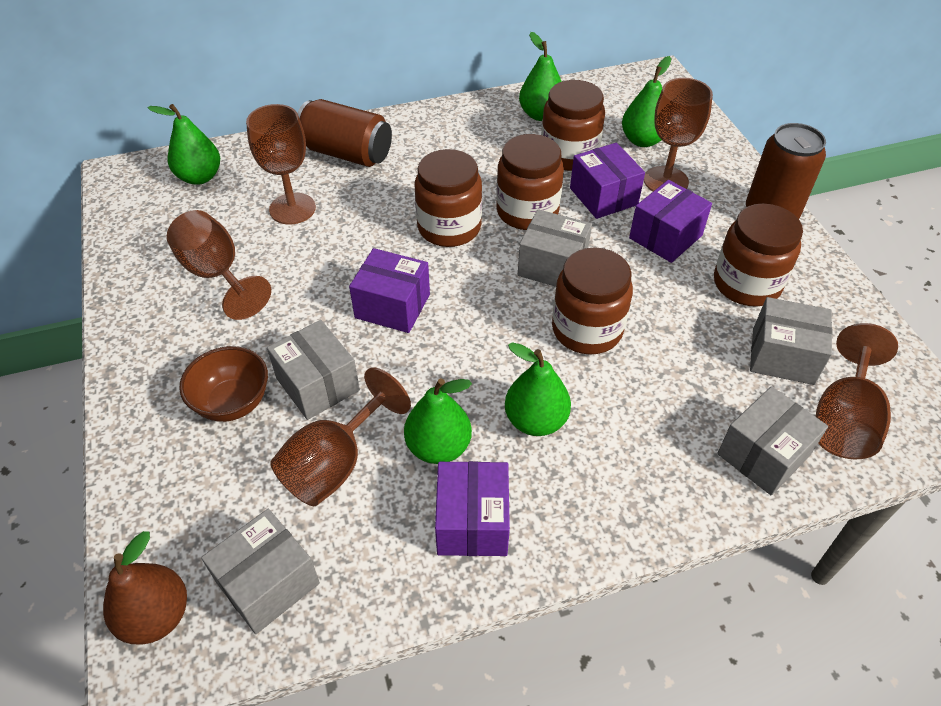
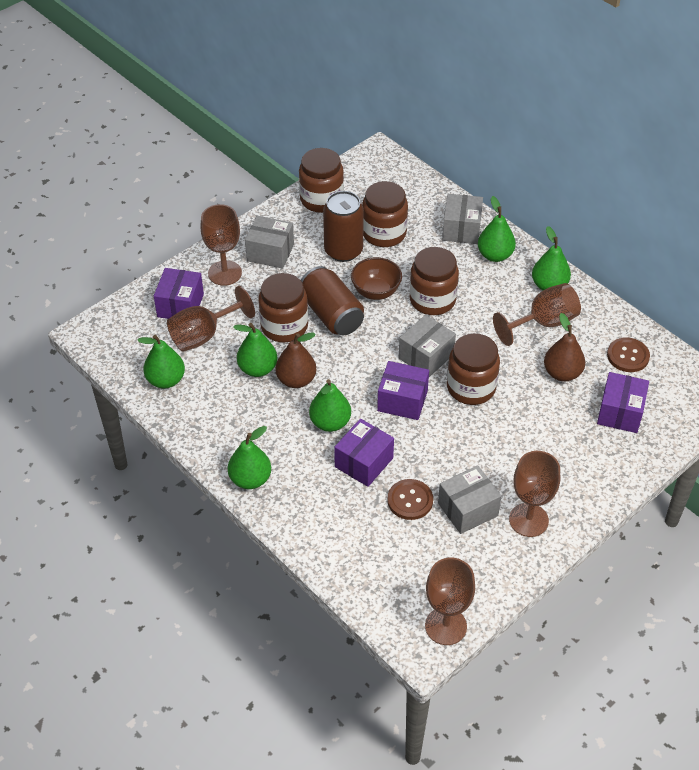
brown button: 0 -> 2
brown pear: 1 -> 2
green pear: 5 -> 6
grey box: 5 -> 4

